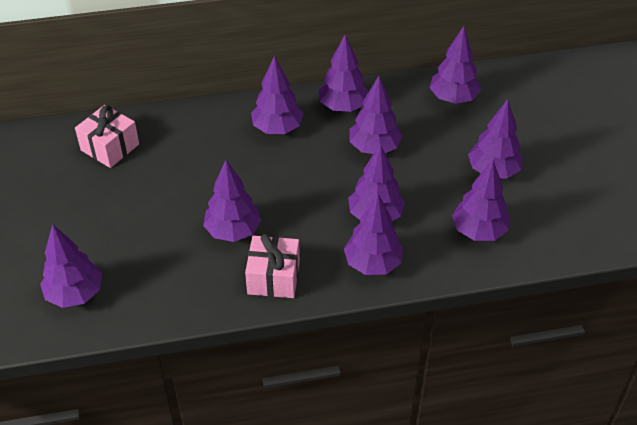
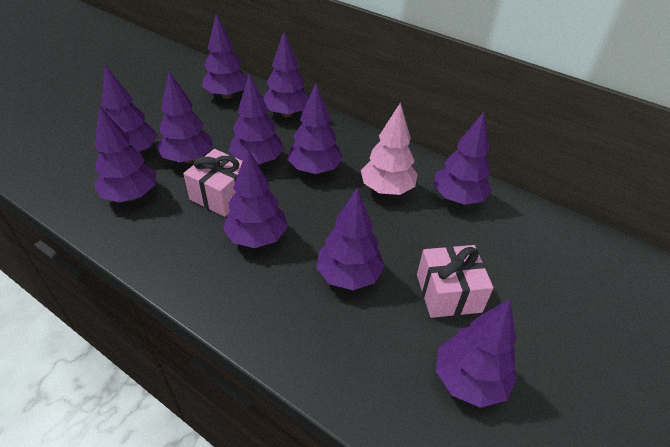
pink tree: 0 -> 1
purple tree: 10 -> 11

